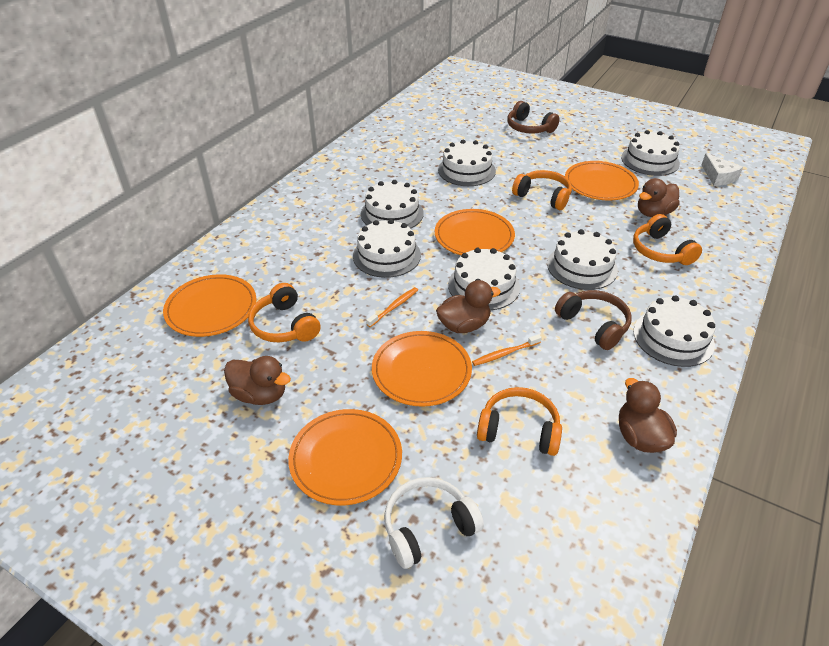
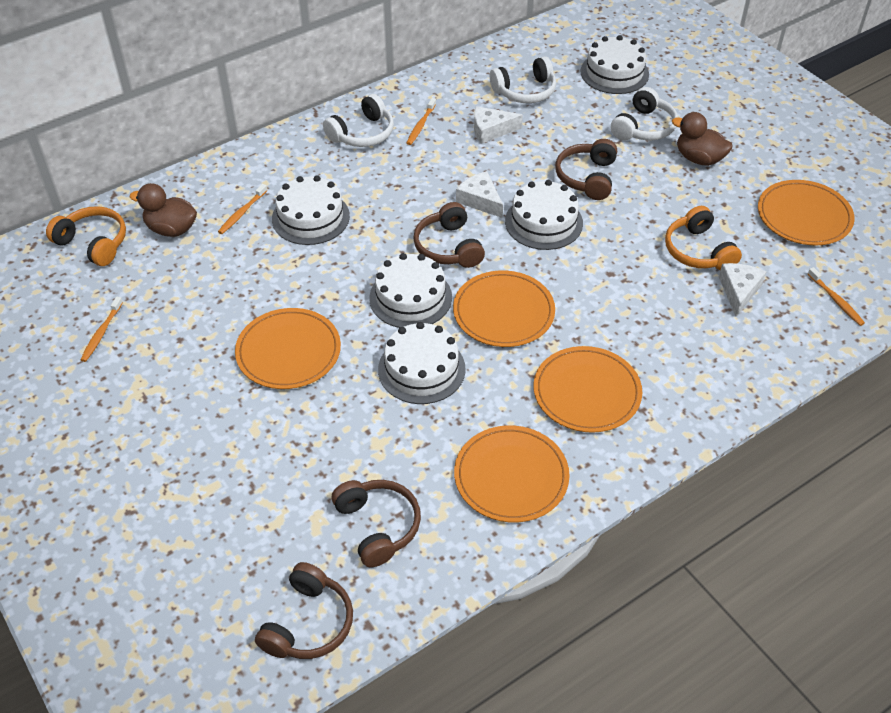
brown duck: 4 -> 2
brown headphones: 2 -> 4
orange headphones: 4 -> 2
orange toothbrush: 2 -> 4
white cake: 7 -> 5
white cheese: 1 -> 3
white headphones: 1 -> 3

